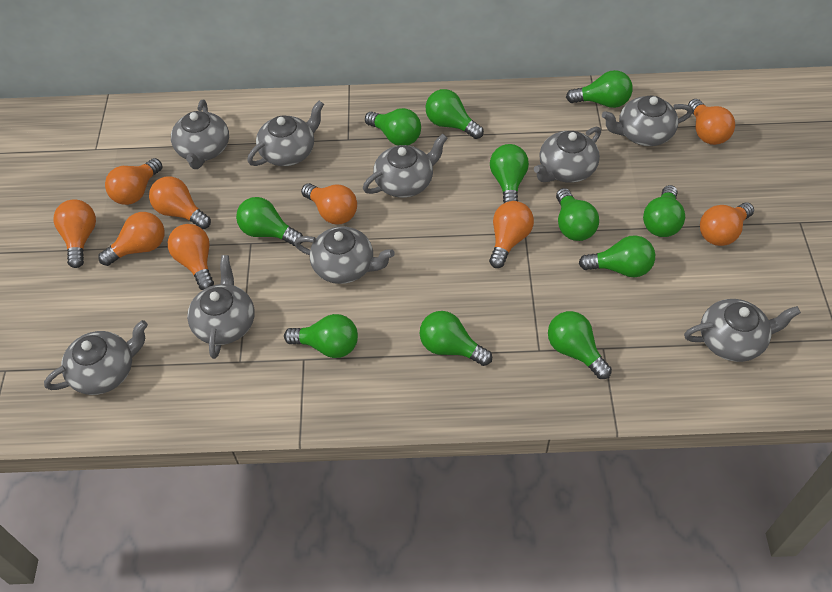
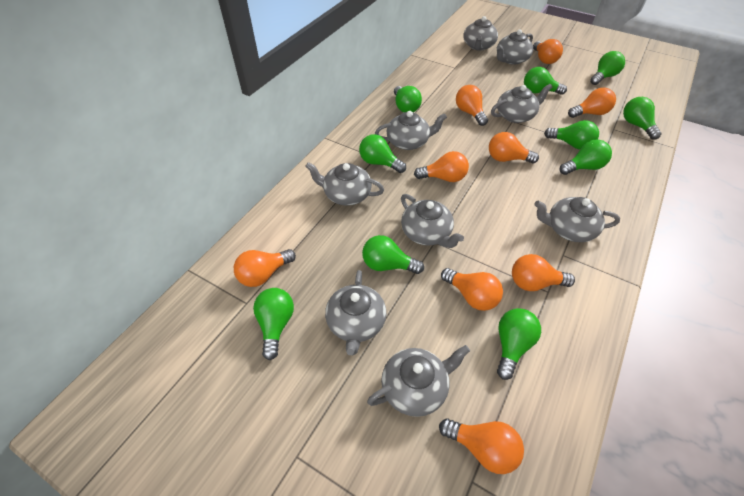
green light bulb: 11 -> 10

